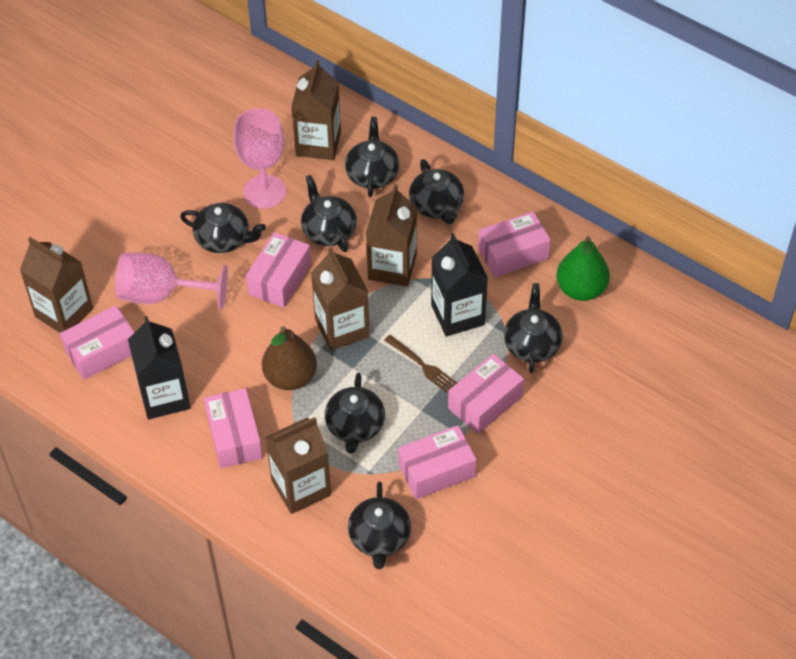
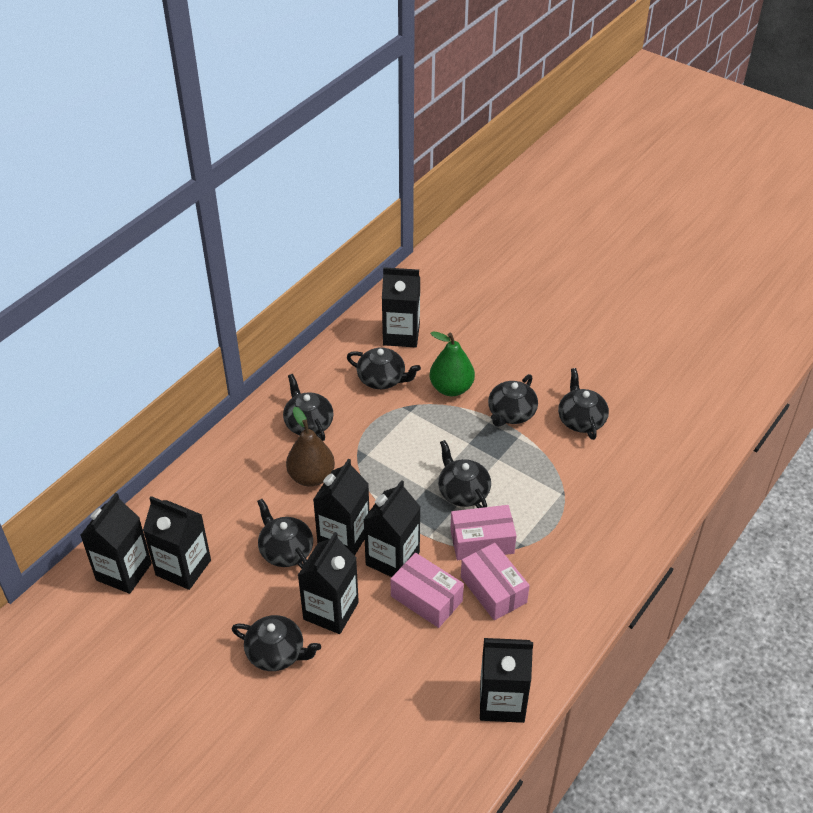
black carton: 2 -> 7
brown carton: 5 -> 0
brown fork: 1 -> 0
pink box: 6 -> 3
pink goblet: 2 -> 0

